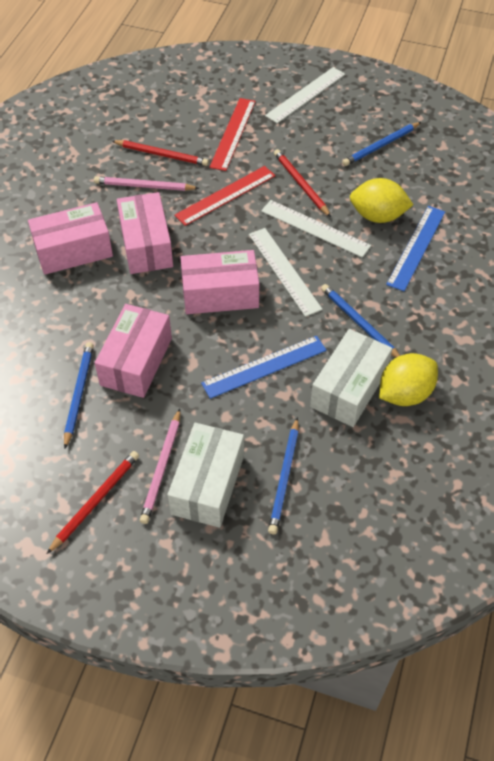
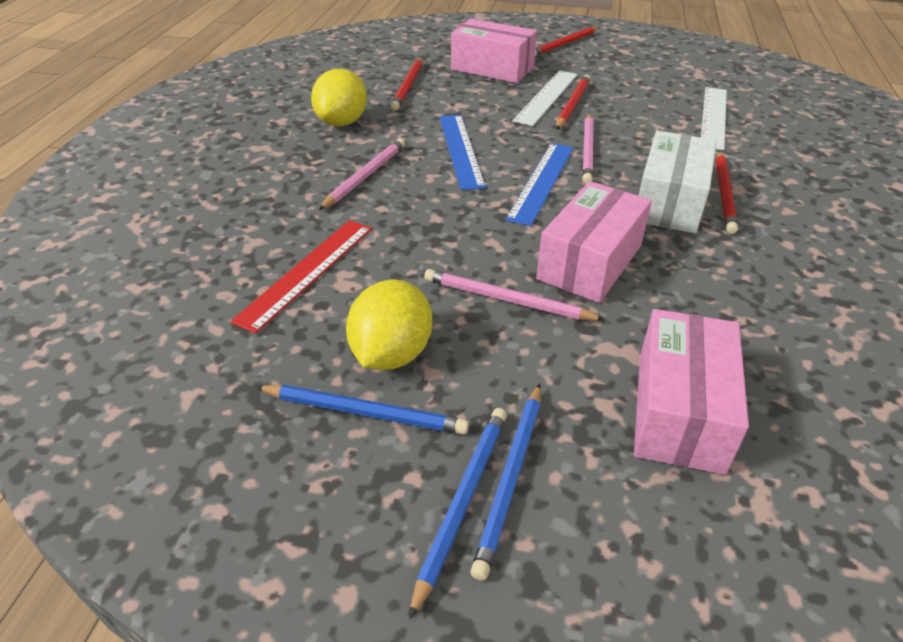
blue pencil: 4 -> 3
pink box: 4 -> 3
pink pencil: 2 -> 3
red pencil: 3 -> 4
red ruler: 2 -> 1
white box: 2 -> 1
white ruler: 3 -> 2

